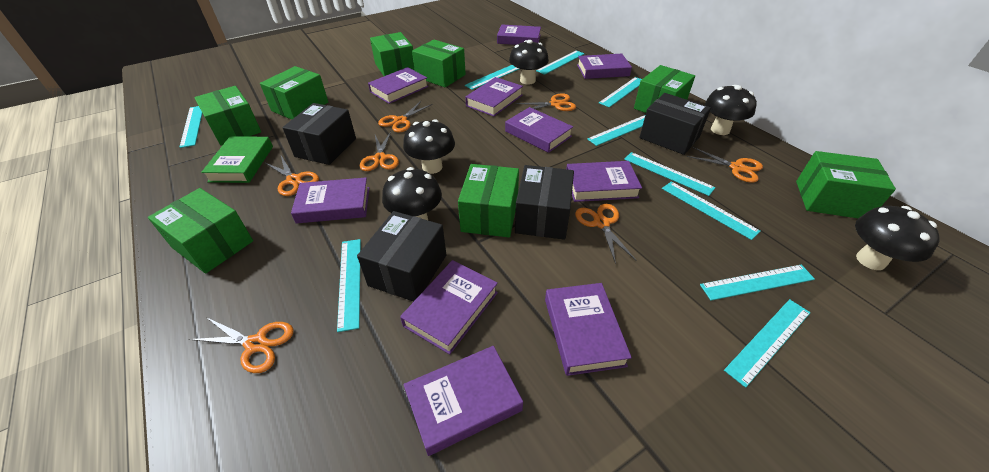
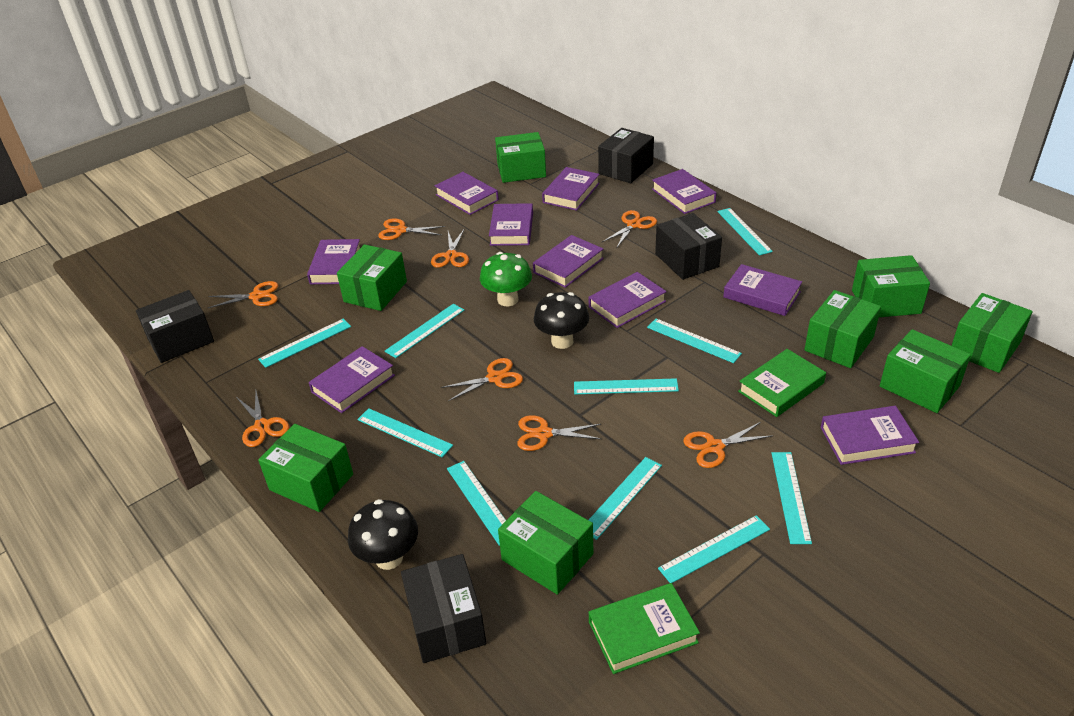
black mushroom: 5 -> 2
green book: 1 -> 2
green mushroom: 0 -> 1
orange scissors: 7 -> 8

